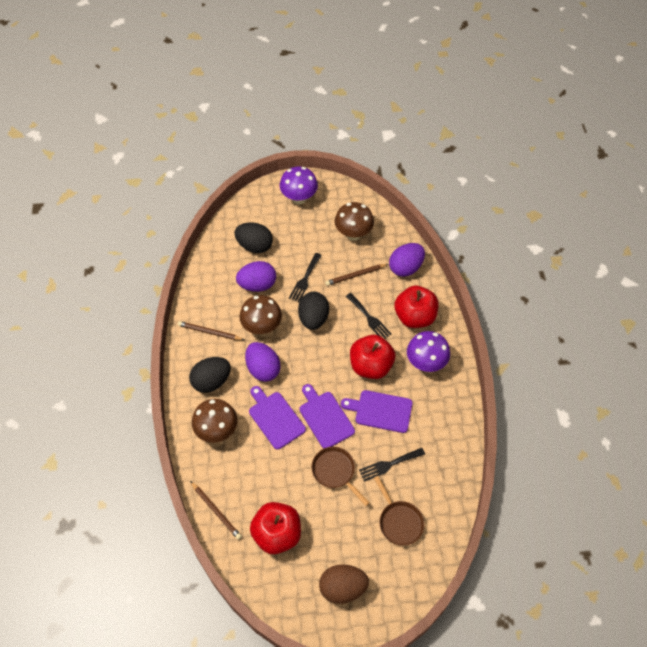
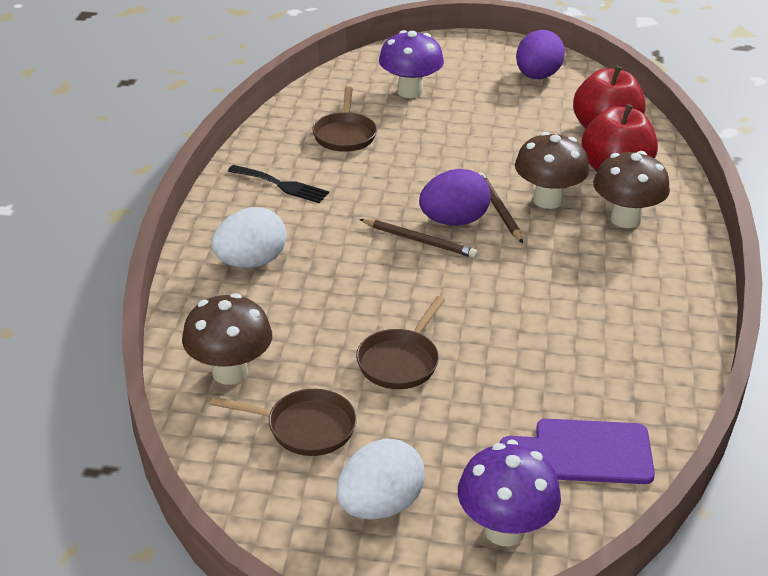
black egg: 3 -> 0
black fork: 3 -> 1
brown egg: 1 -> 0
brown pan: 2 -> 3
brown pencil: 3 -> 2
purple cutting board: 3 -> 1
purple egg: 3 -> 2
red apple: 3 -> 2
white egg: 0 -> 2

